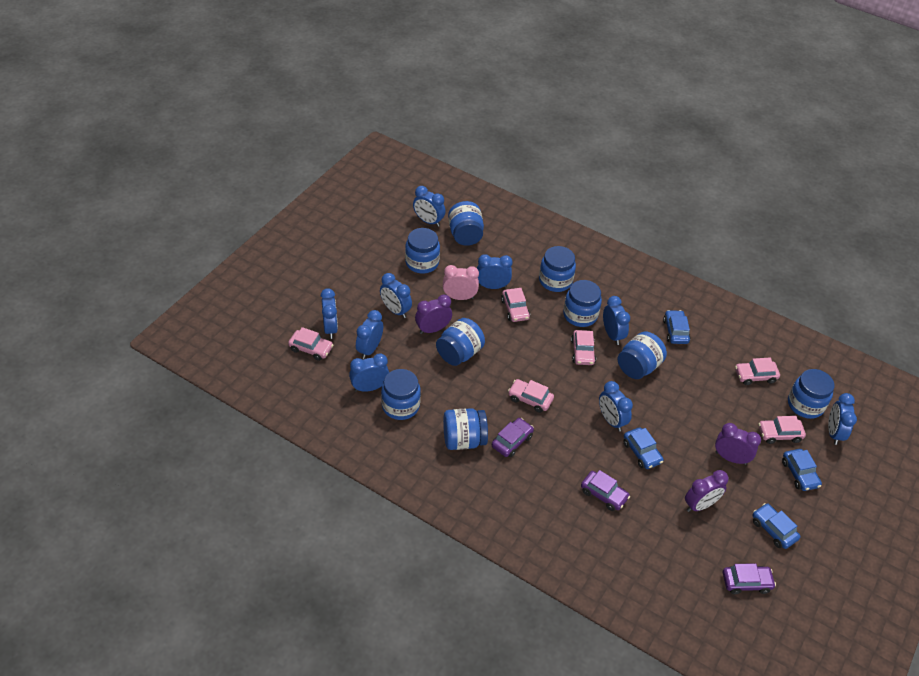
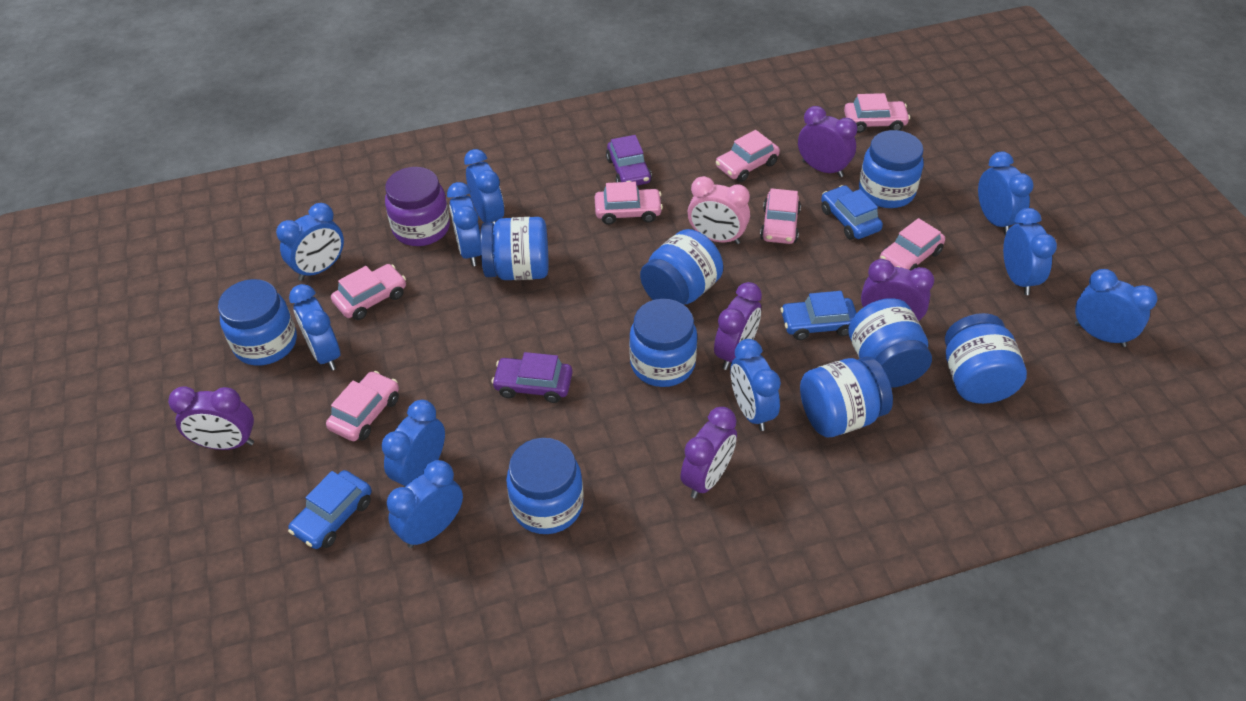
blue car: 4 -> 3
blue clock: 9 -> 10
pink car: 6 -> 7
purple car: 3 -> 2
purple clock: 3 -> 5
purple jar: 0 -> 1

